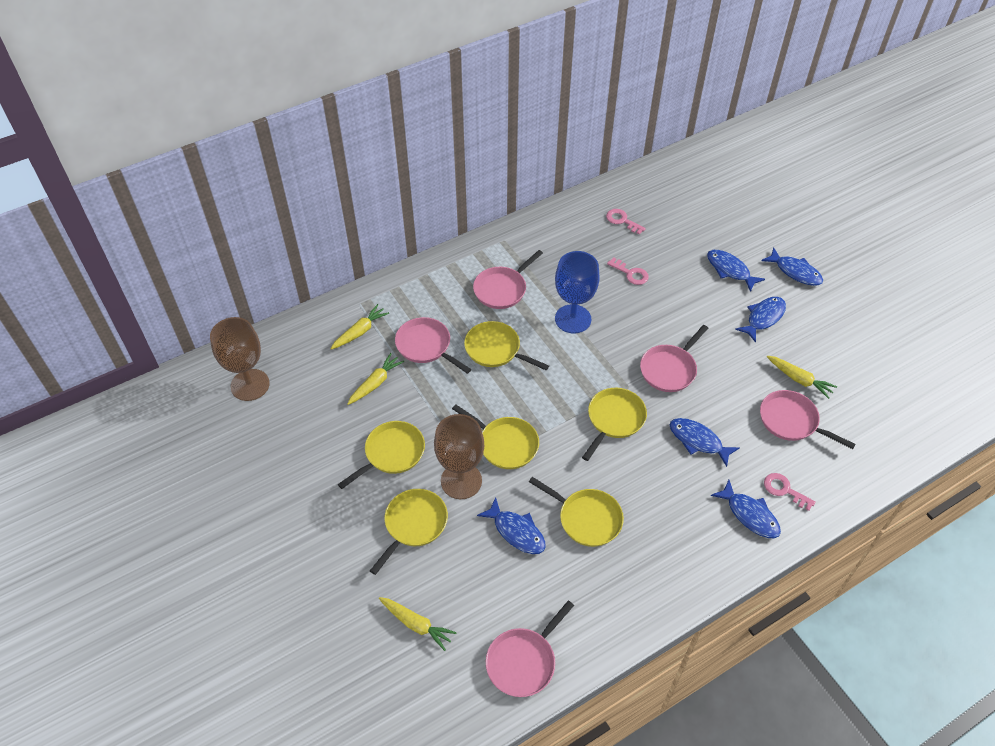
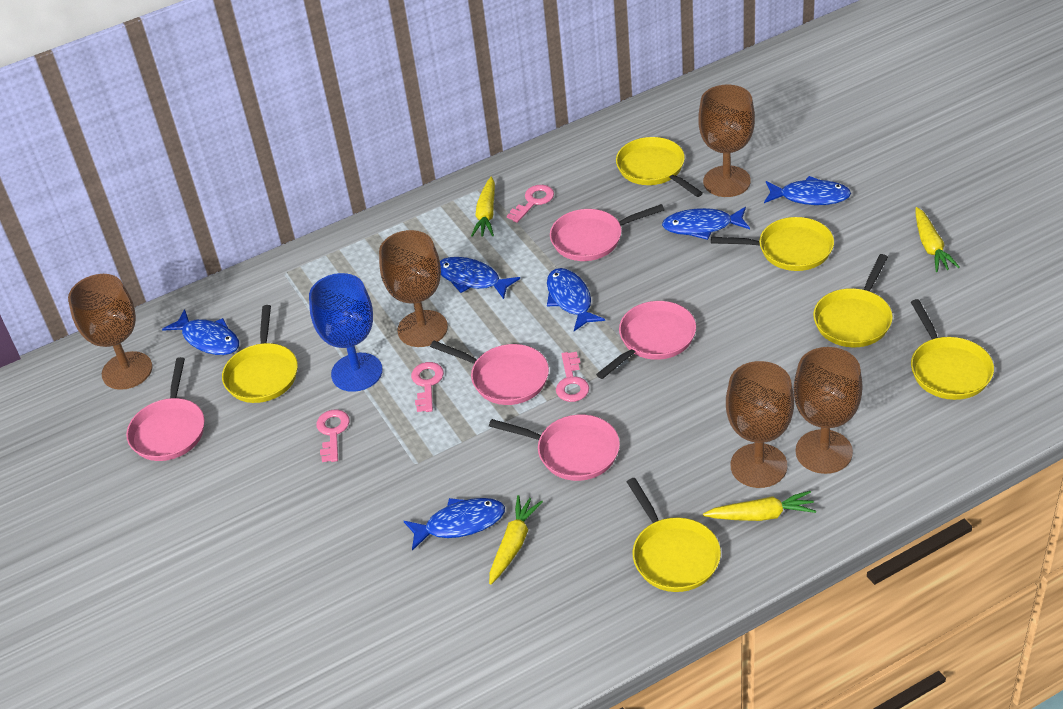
brown goblet: 2 -> 5
pink key: 3 -> 4

